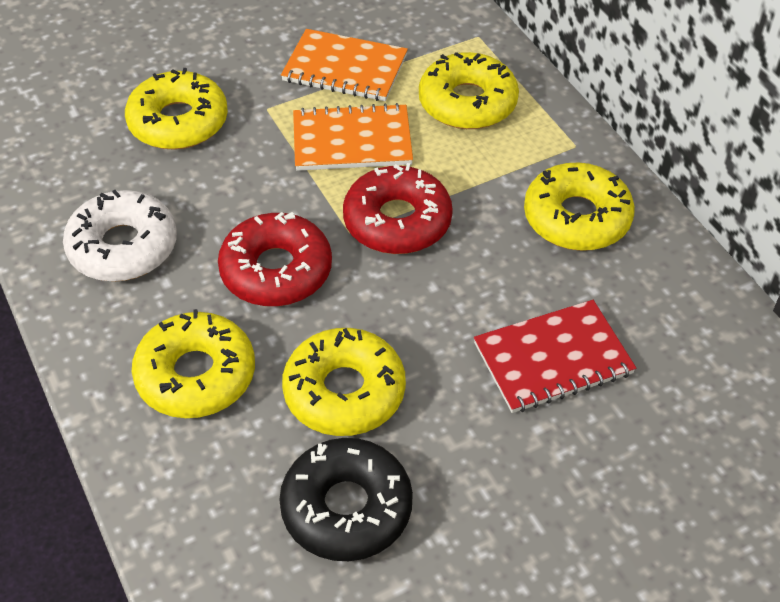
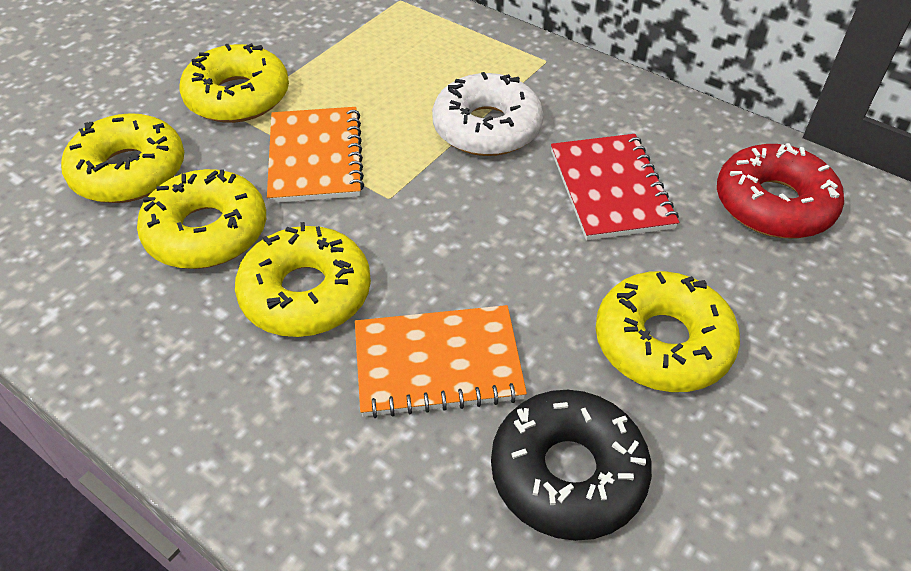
red donut: 2 -> 1

